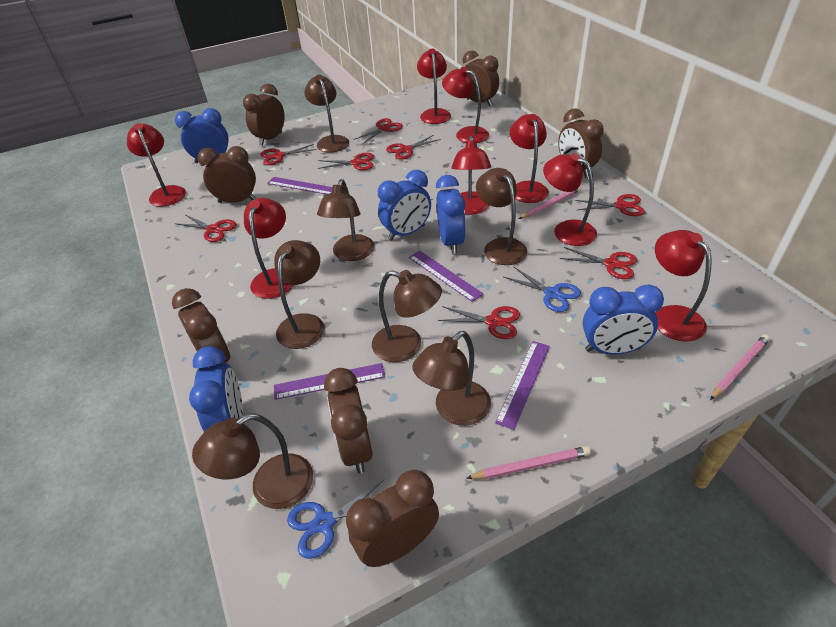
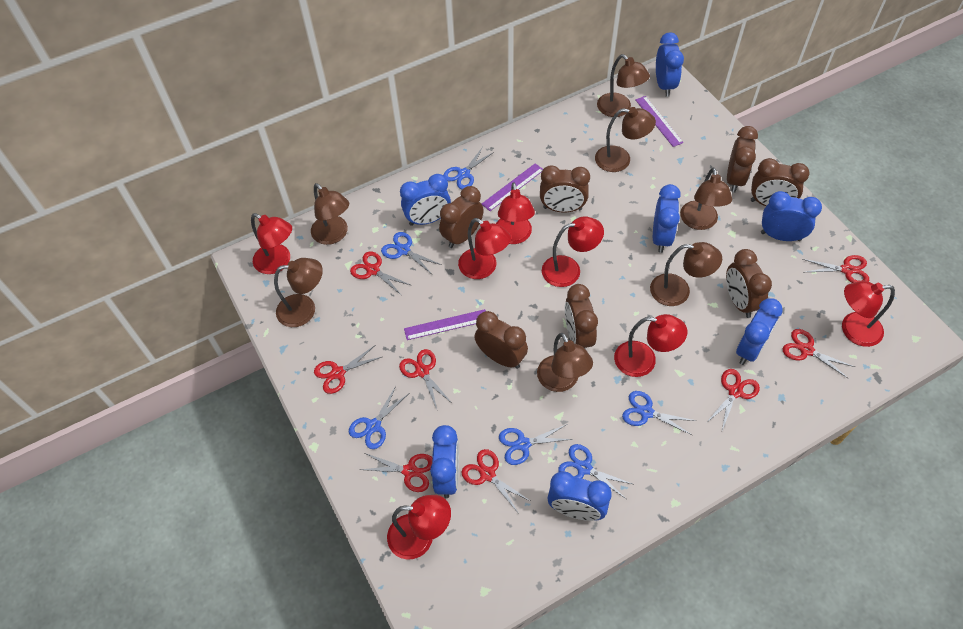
blue clock: 5 -> 7
blue scissors: 2 -> 6
pink pencil: 3 -> 0
purple ruler: 4 -> 3
red lamp: 8 -> 7

